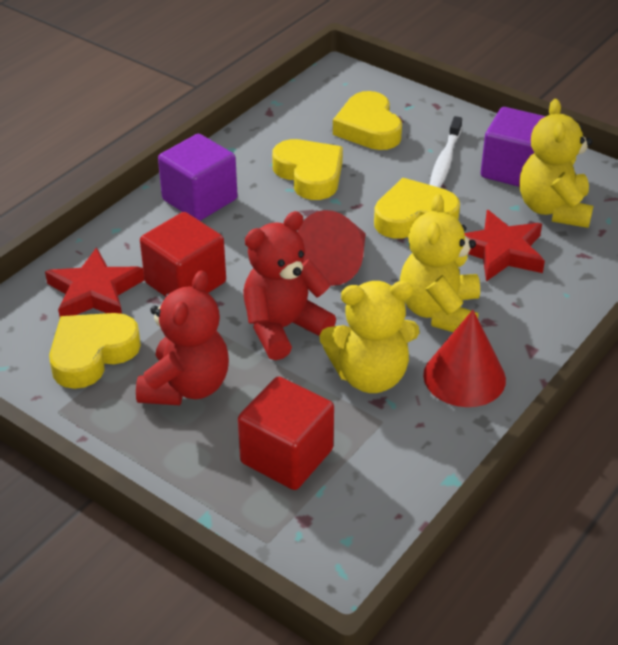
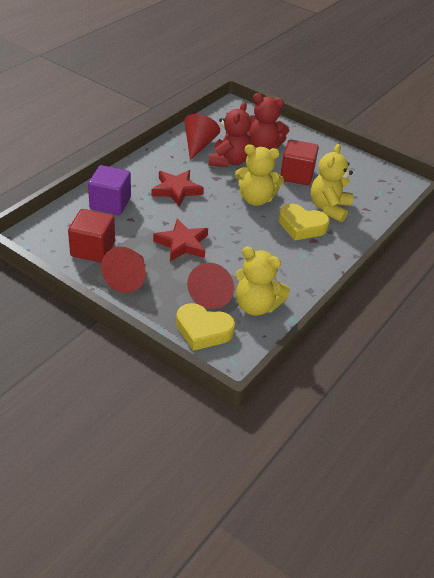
purple cube: 2 -> 1
red cone: 2 -> 3
white toothbrush: 1 -> 0
yellow heart: 4 -> 2

